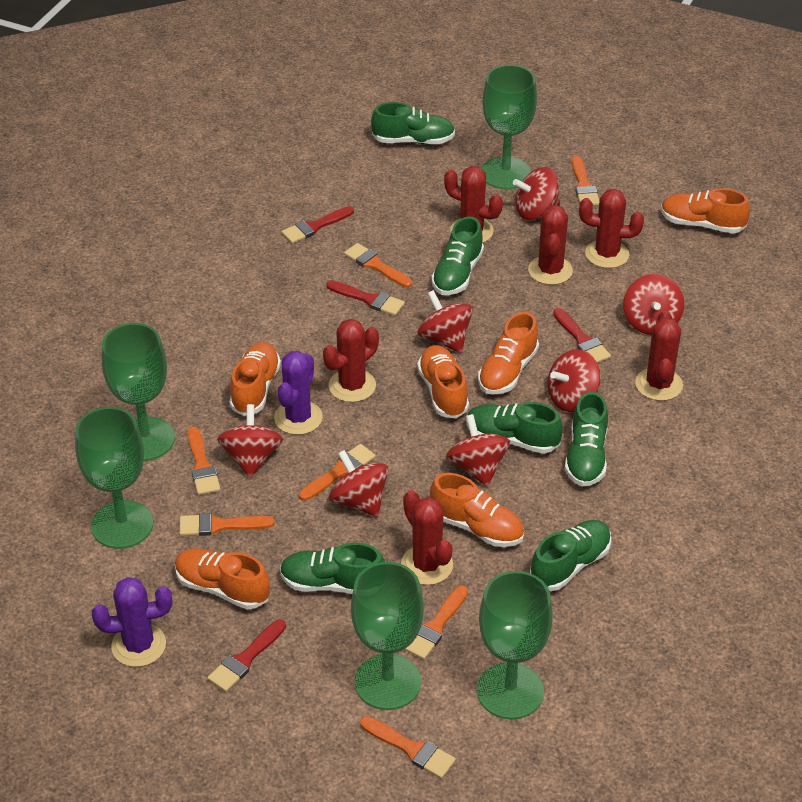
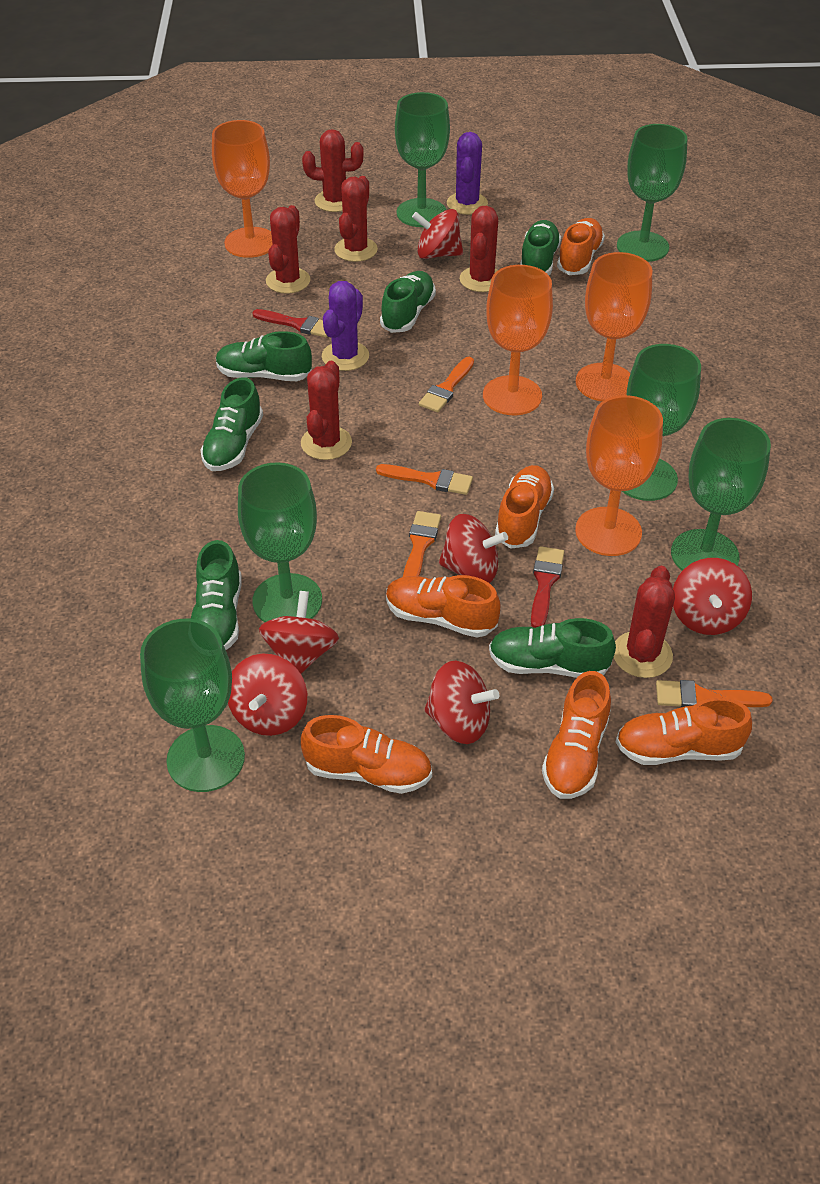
green goblet: 5 -> 6
orange brush: 7 -> 4
orange goblet: 0 -> 4
red brush: 4 -> 2
red spinning top: 7 -> 6

